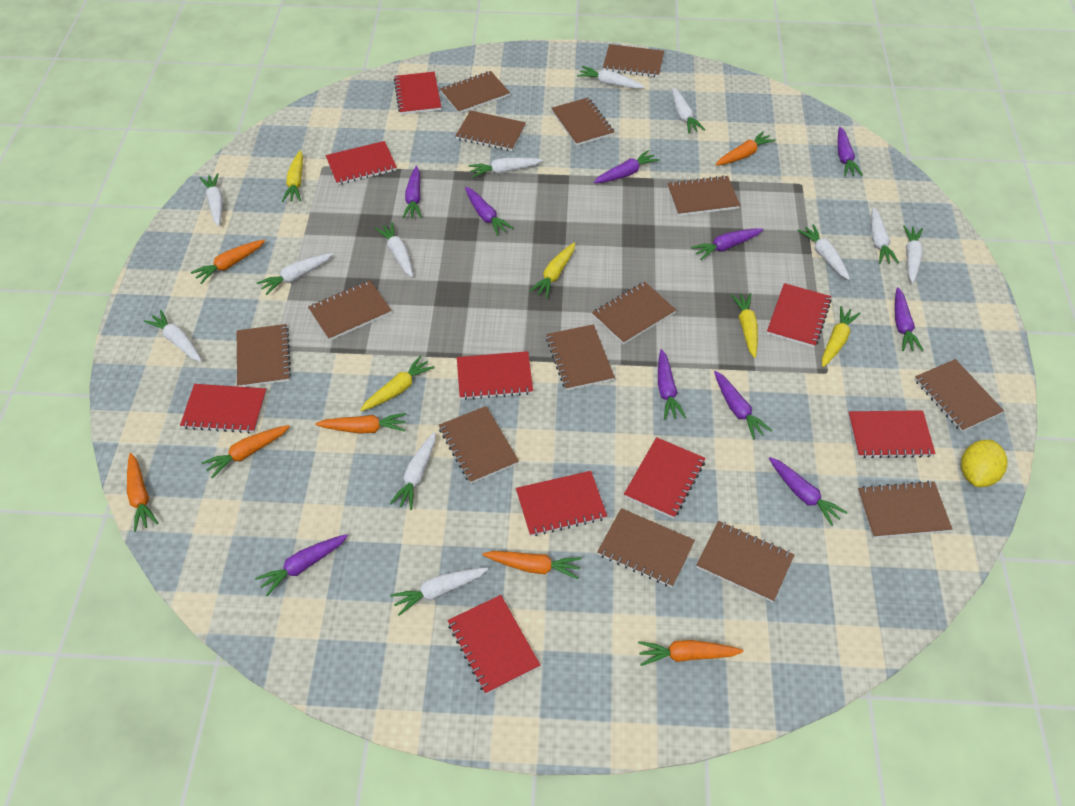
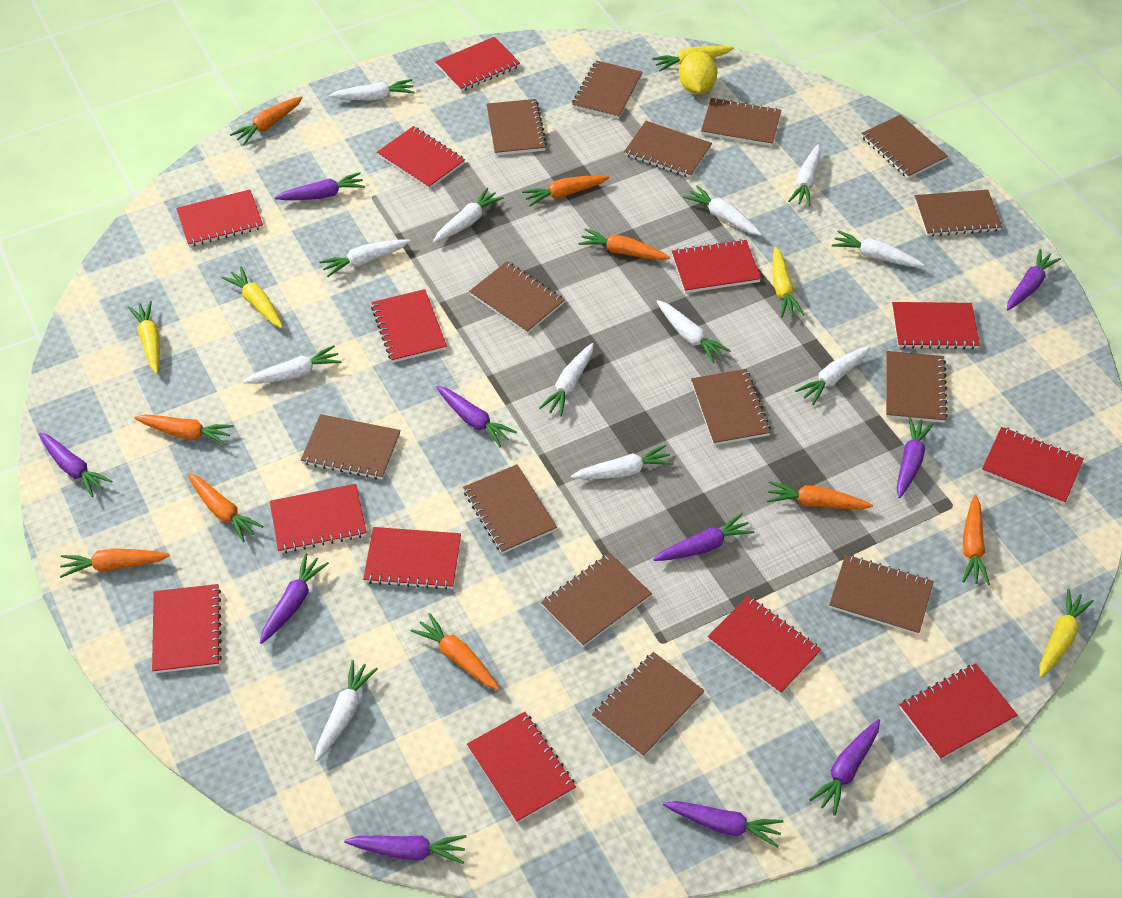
orange carrot: 7 -> 9
red notebook: 9 -> 13

